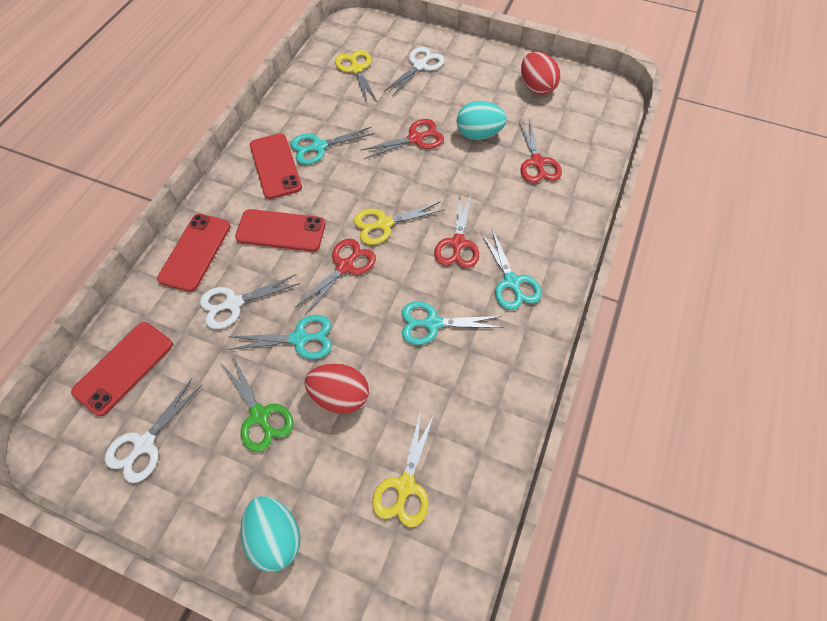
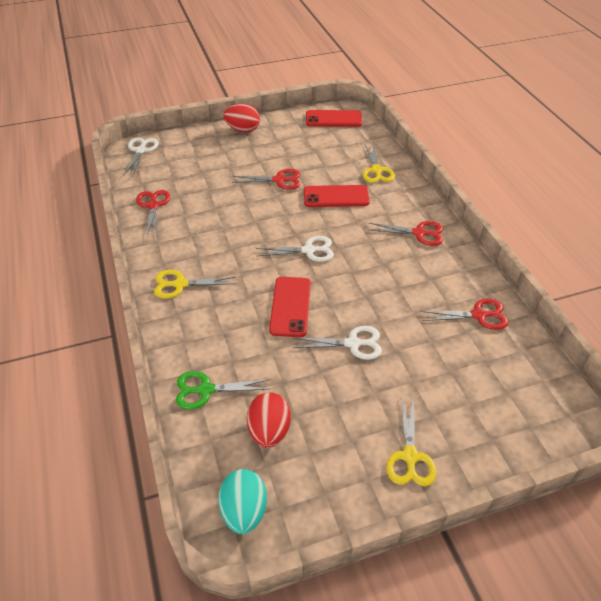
red phone: 4 -> 3
turquoise egg: 2 -> 1
turquoise scissors: 4 -> 0

